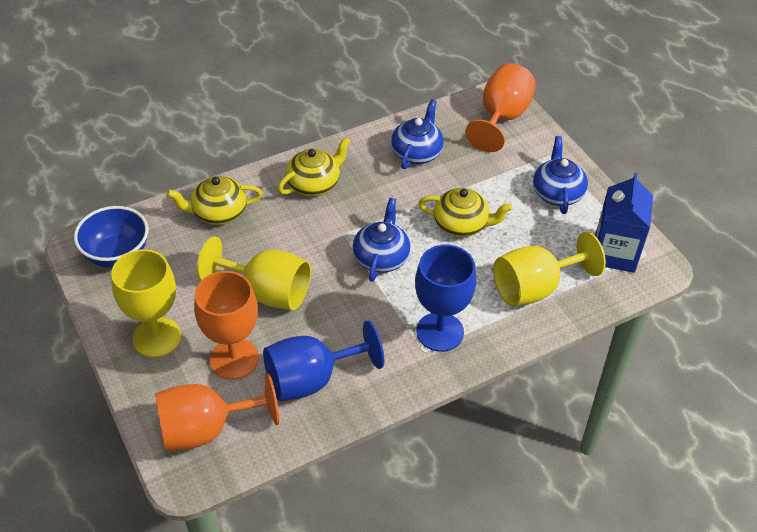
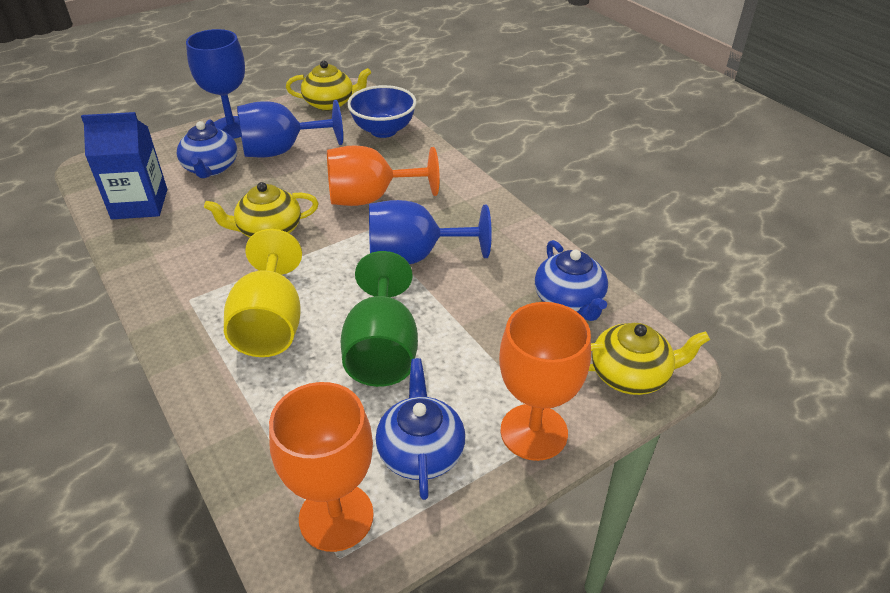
blue goblet: 2 -> 3
green goblet: 0 -> 1
yellow goblet: 3 -> 1

